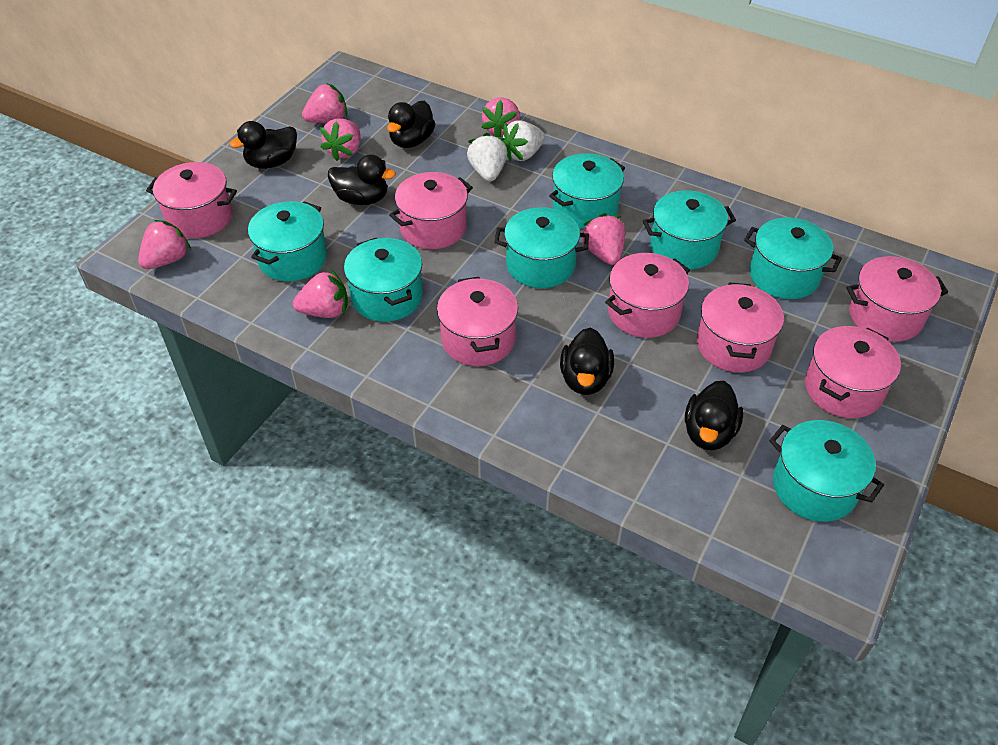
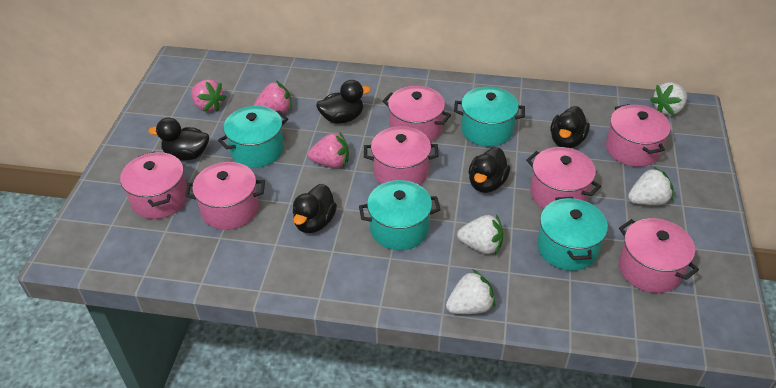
pink strawberry: 6 -> 3
turquoise pot: 7 -> 4
white strawberry: 2 -> 4

